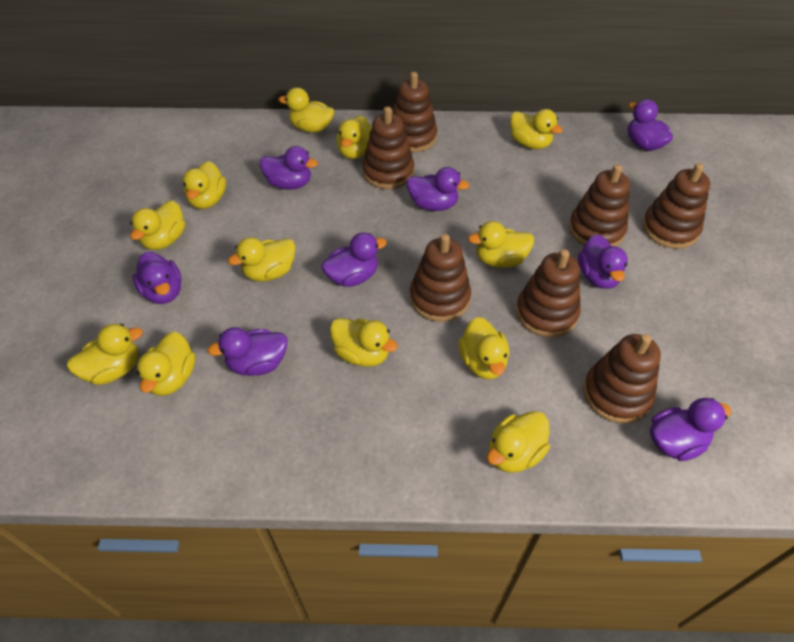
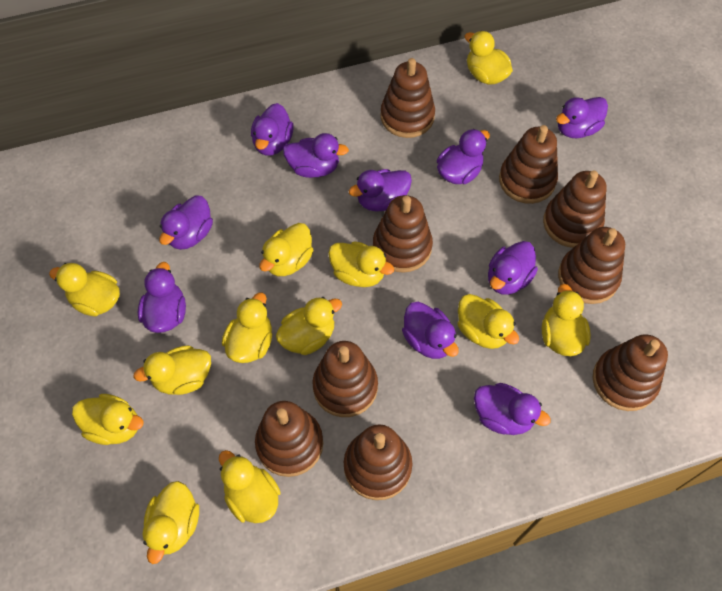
brown stacking toy: 7 -> 9
purple duck: 8 -> 10

